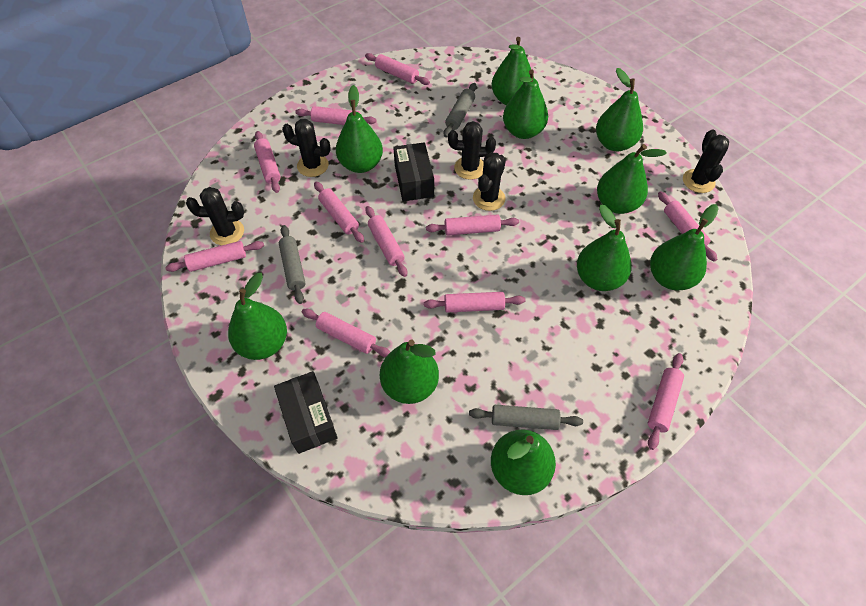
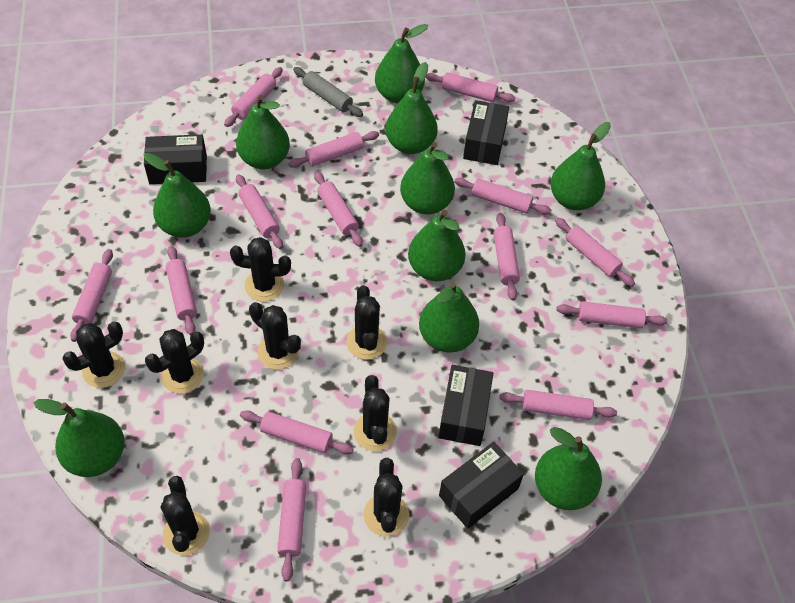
black box: 2 -> 4
black cactus: 5 -> 8
grey rolling pin: 3 -> 1
pink rolling pin: 11 -> 14

